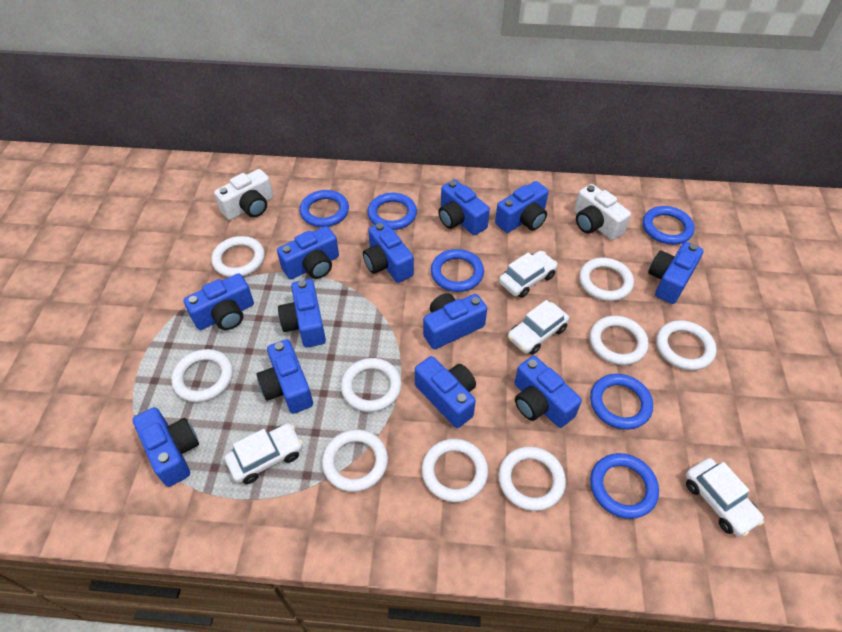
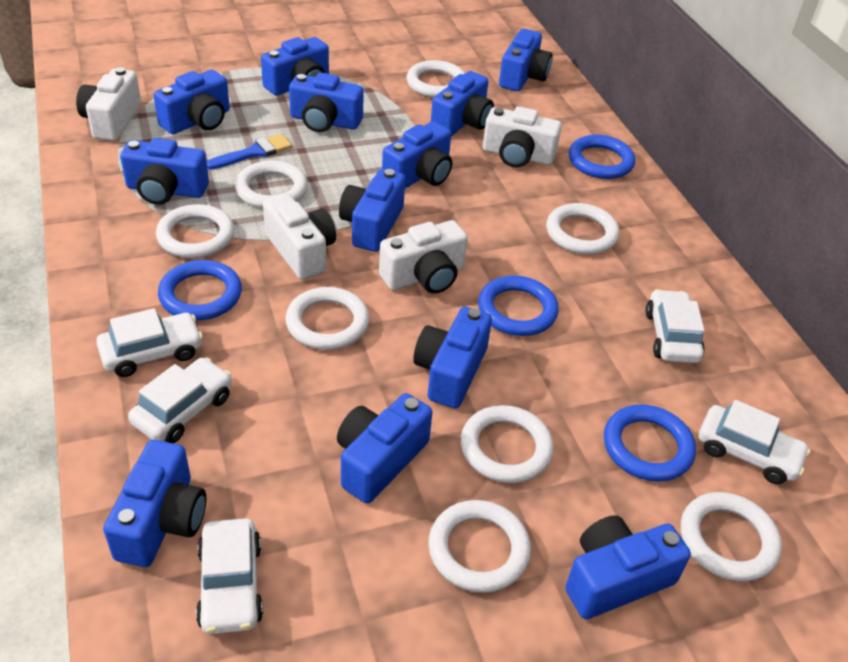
blue brush: 0 -> 1
blue ring: 6 -> 4
white camera: 2 -> 4
white car: 4 -> 5
white ring: 9 -> 8

